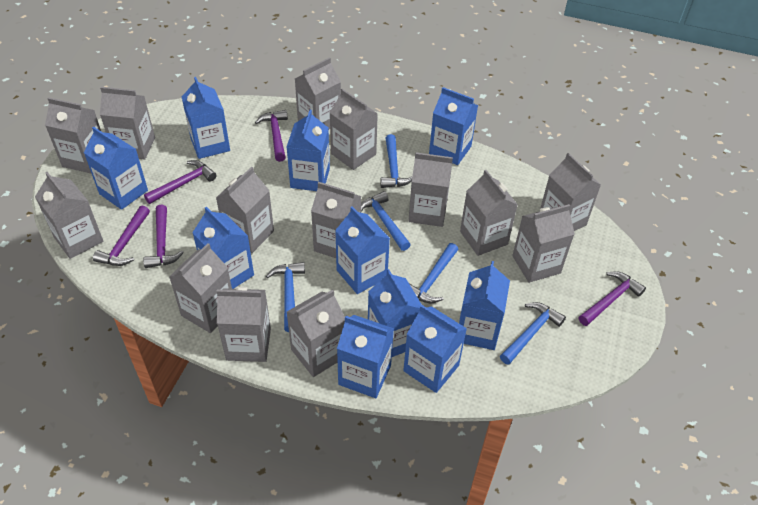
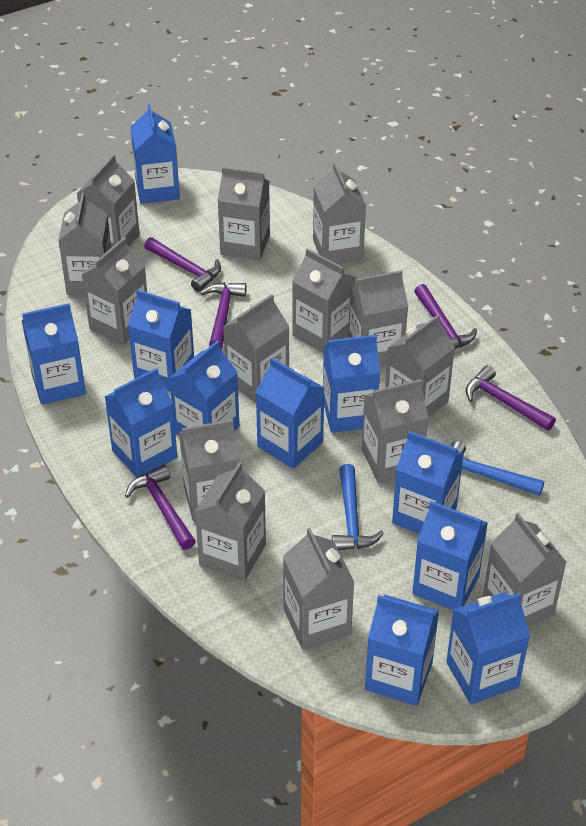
blue carton: 10 -> 11
blue hammer: 5 -> 2

